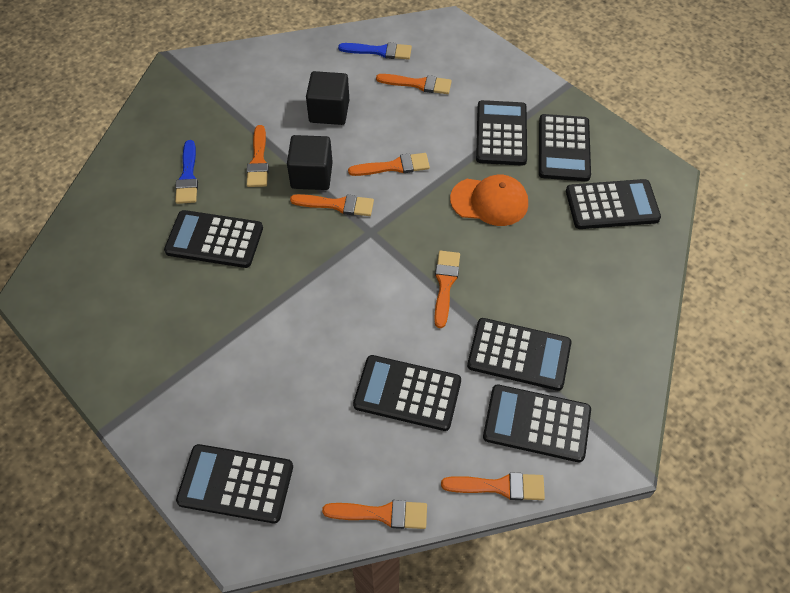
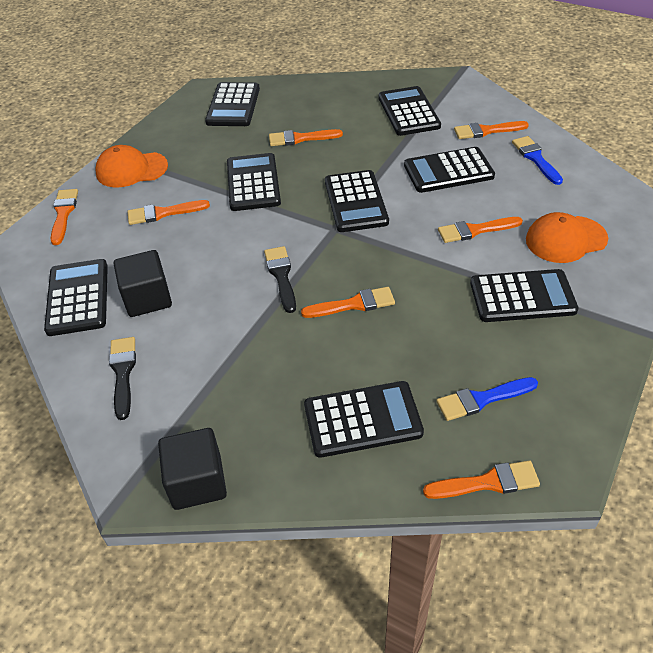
black brush: 0 -> 2
orange cap: 1 -> 2

